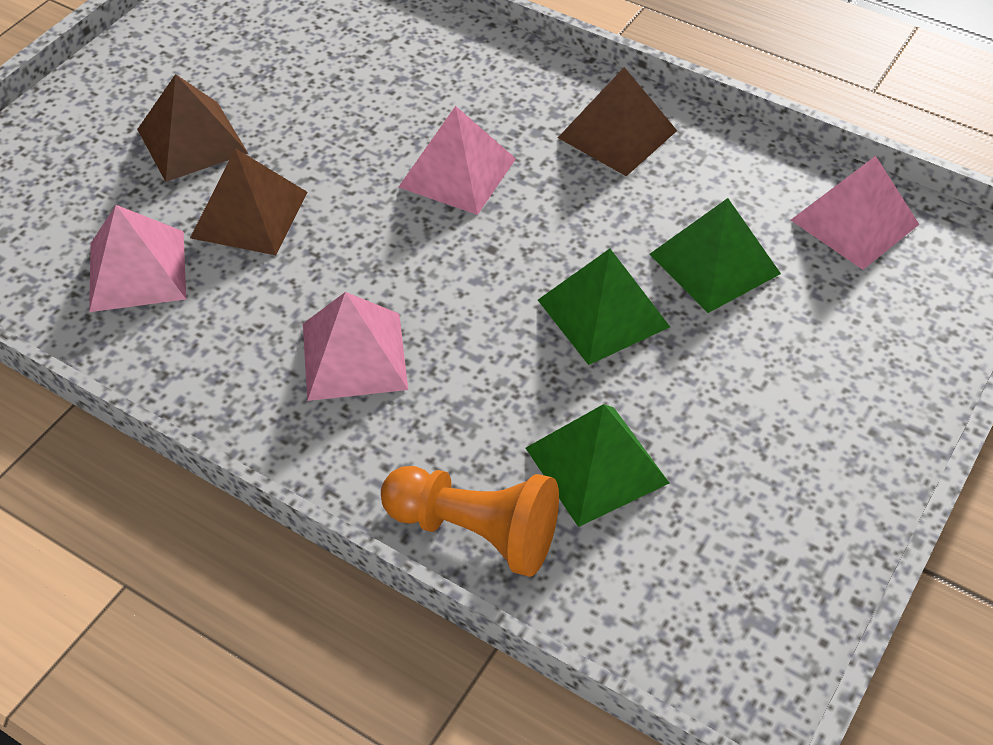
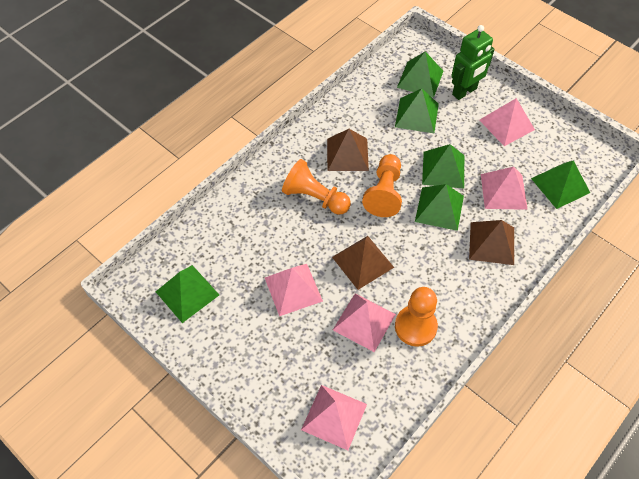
green pyramid: 3 -> 6
green robot: 0 -> 1
orange pawn: 1 -> 3
pink pyramid: 4 -> 5

